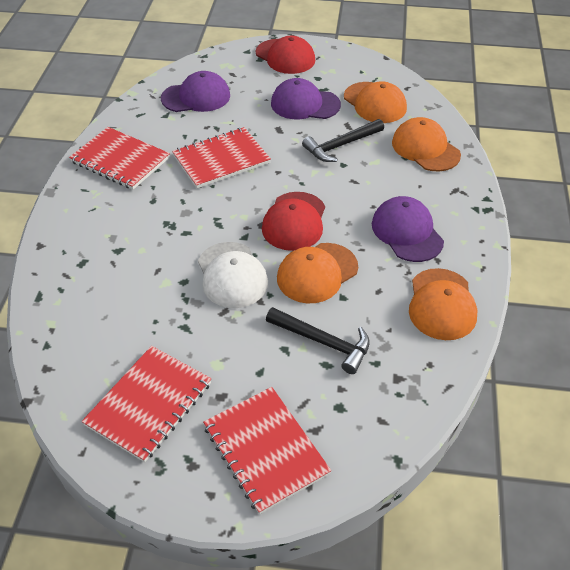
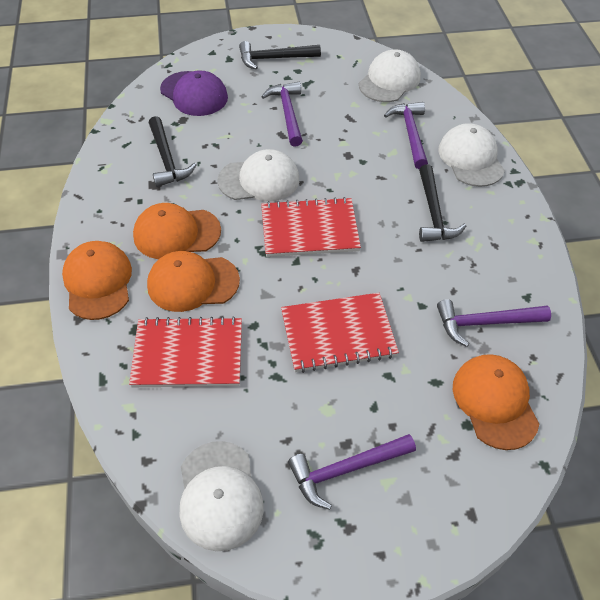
black hammer: 2 -> 3
purple cap: 3 -> 1
purple hammer: 0 -> 4
red cap: 2 -> 0
red notebook: 4 -> 3
white cap: 1 -> 4

